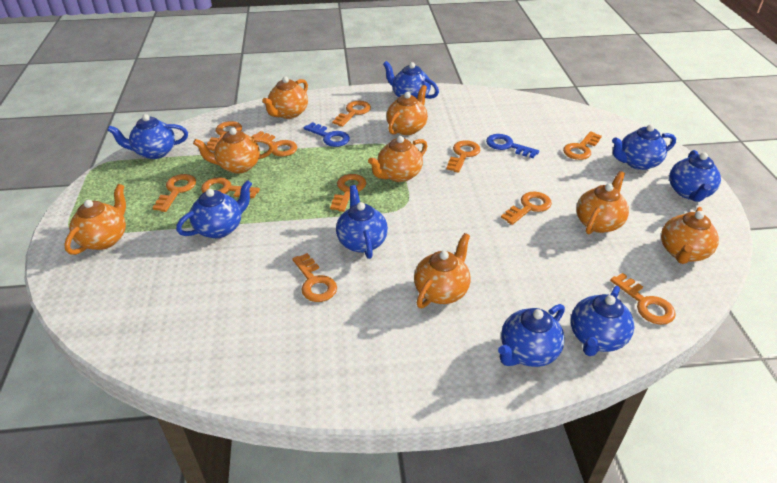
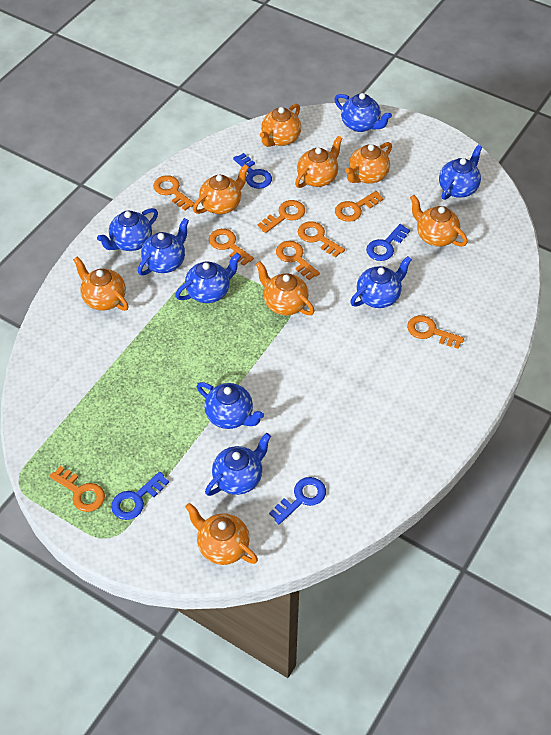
blue key: 2 -> 4
orange key: 11 -> 8

